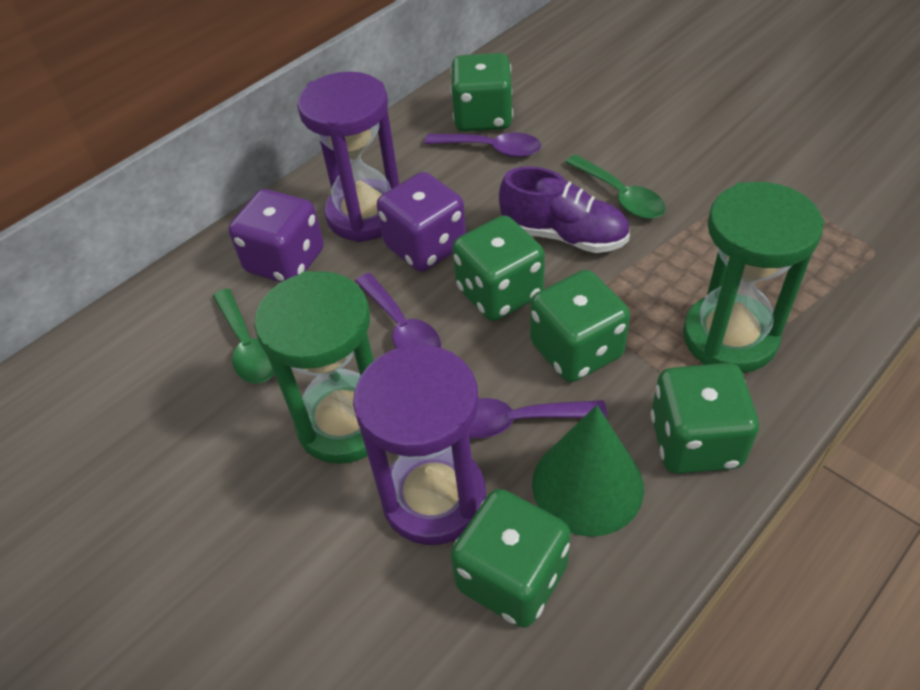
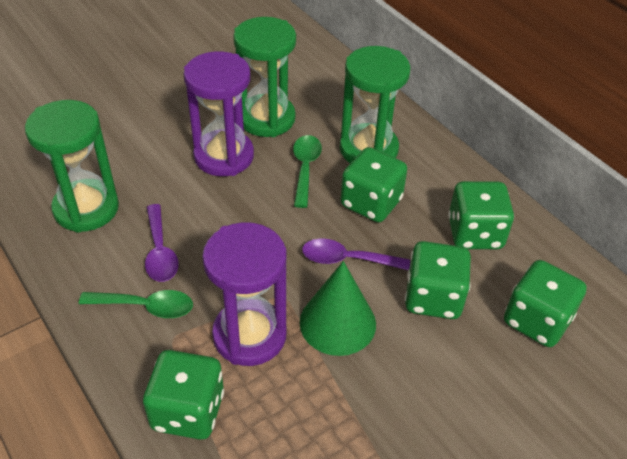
green hourglass: 2 -> 3
purple dice: 2 -> 0
purple shoe: 1 -> 0
purple spoon: 3 -> 2

